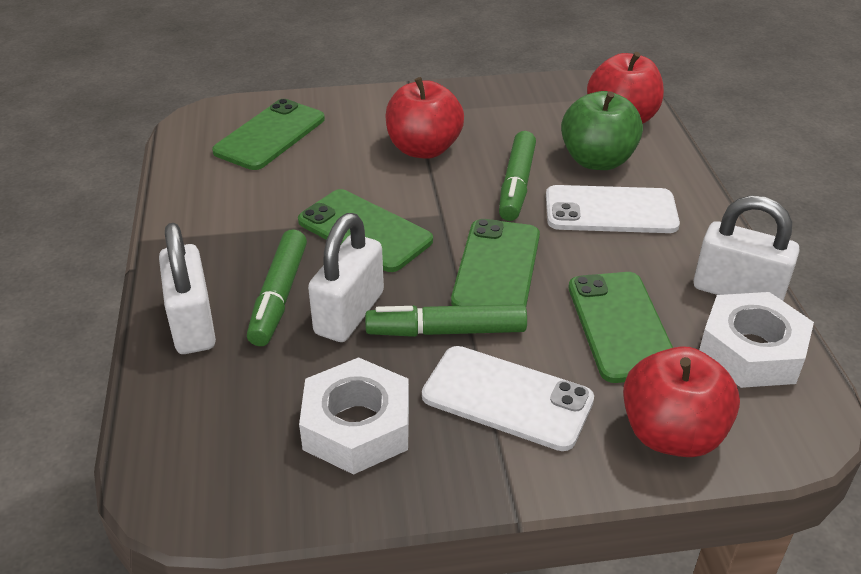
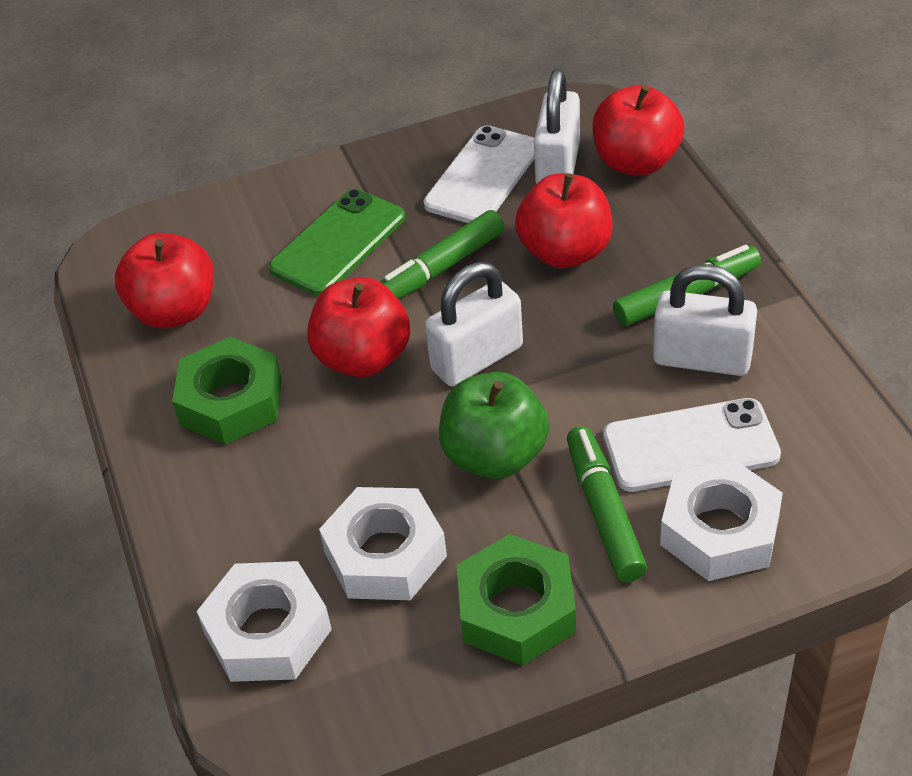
green nut: 0 -> 2
green phone: 4 -> 1
red apple: 3 -> 4
white nut: 2 -> 3

